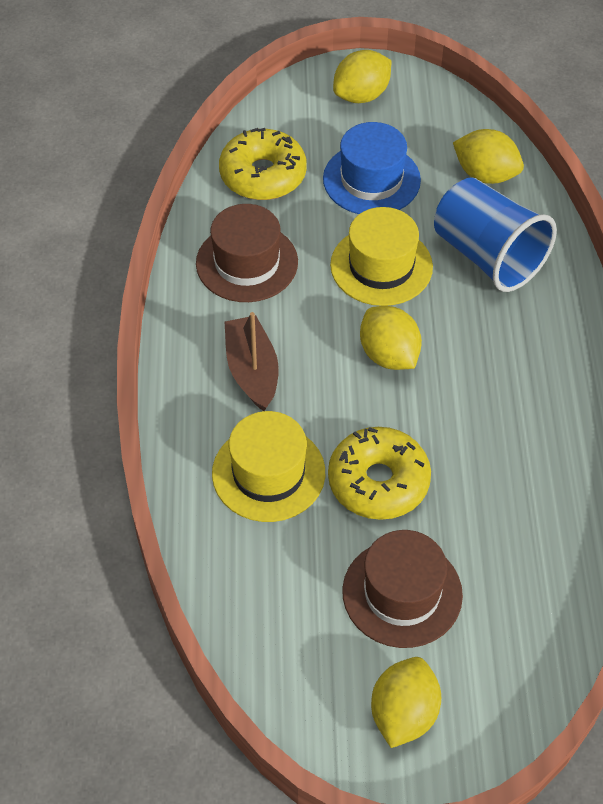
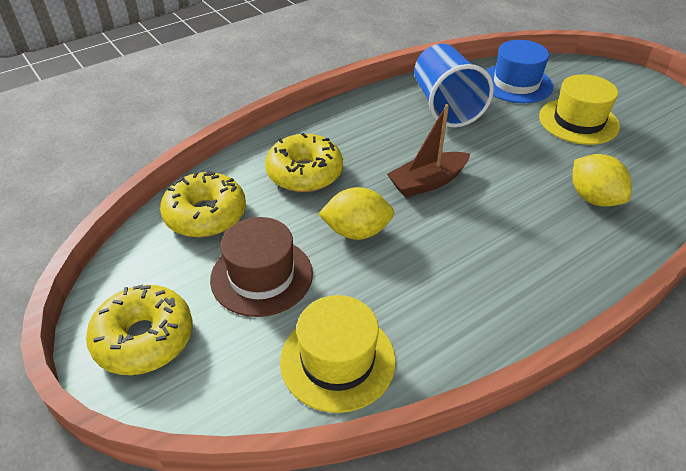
brown hat: 2 -> 1
yellow donut: 2 -> 3
yellow lemon: 4 -> 2

